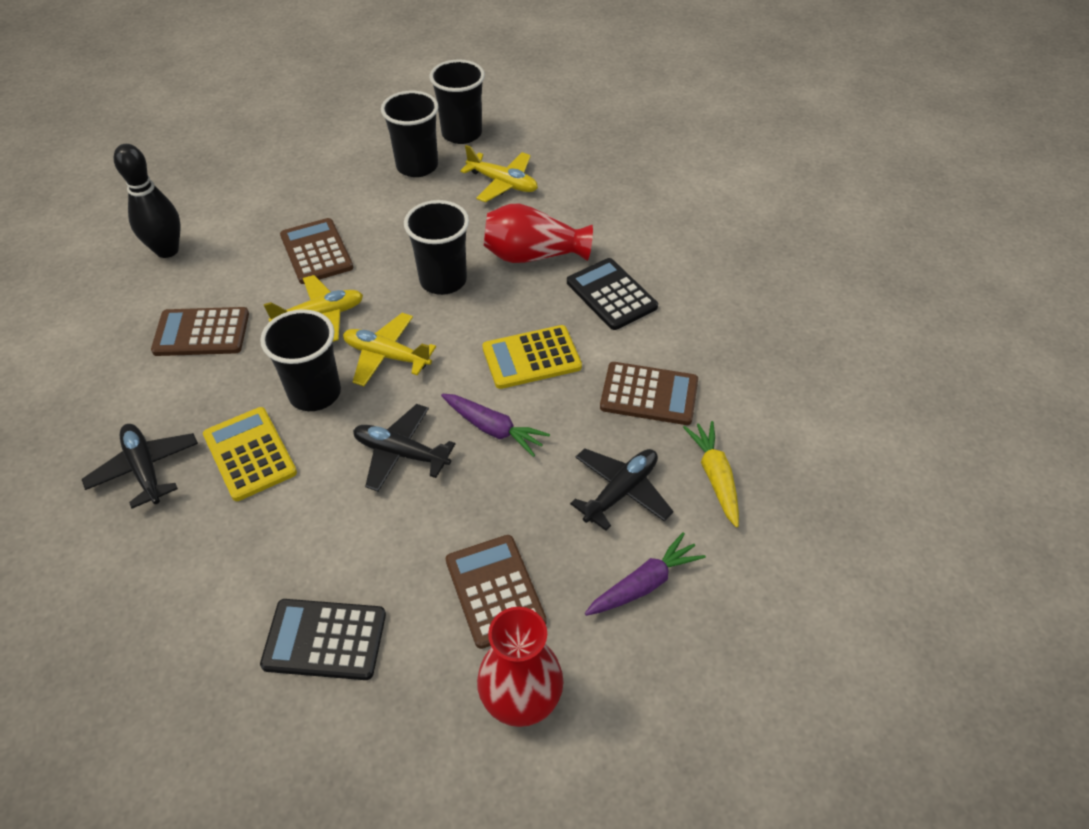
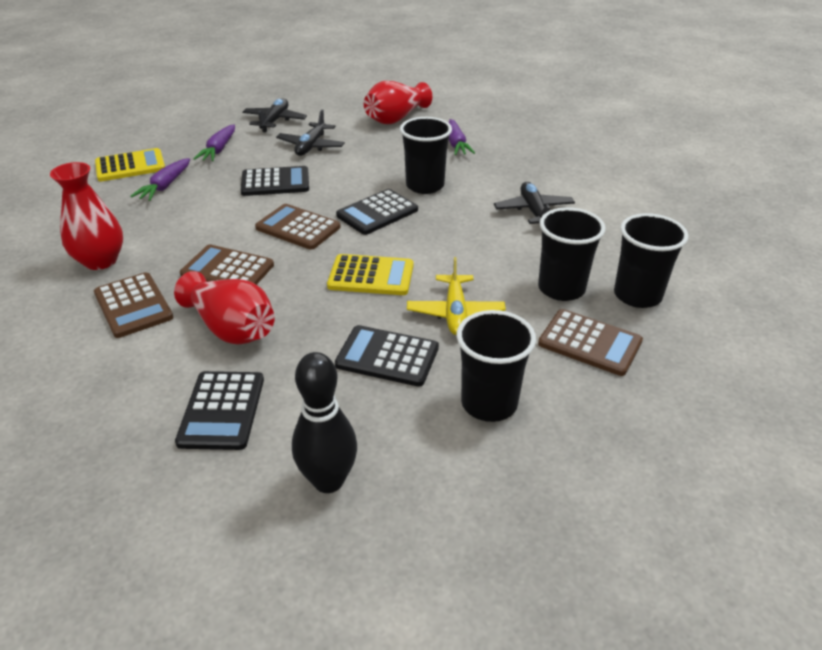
black calculator: 2 -> 4
purple carrot: 2 -> 3
red vase: 2 -> 3
yellow carrot: 1 -> 0
yellow plane: 3 -> 1

